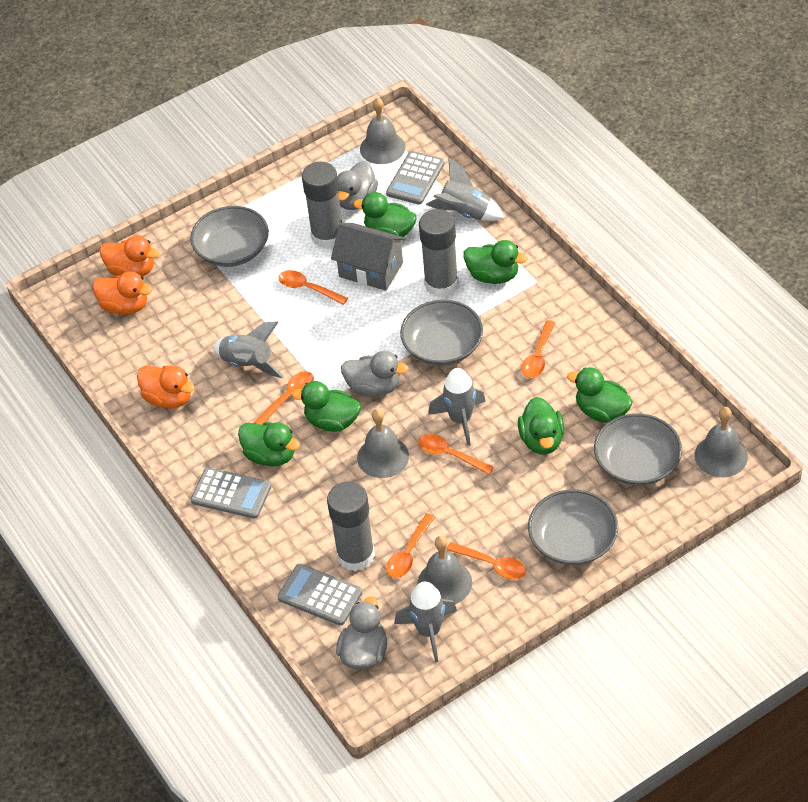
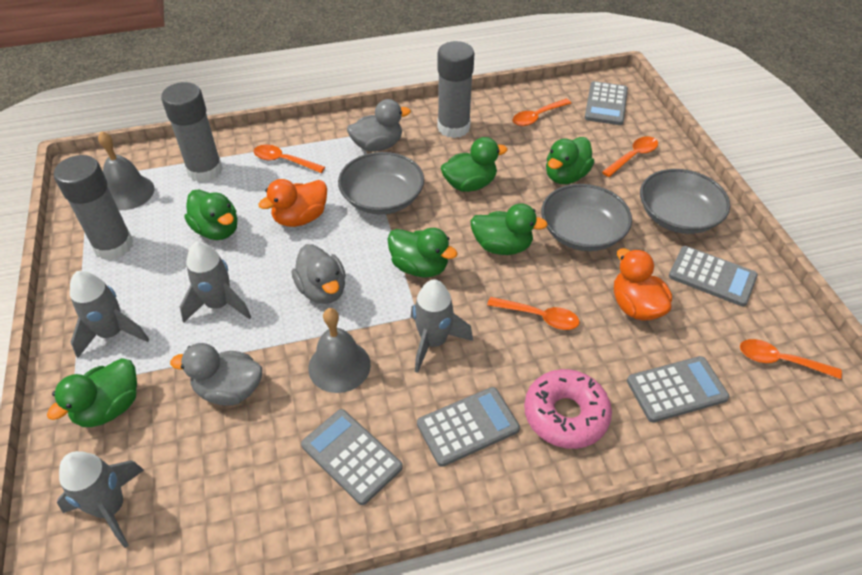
grey bell: 4 -> 2
grey bowl: 4 -> 3
grey calculator: 3 -> 5
grey house: 1 -> 0
orange duck: 3 -> 2
orange spoon: 6 -> 5
pink donut: 0 -> 1

